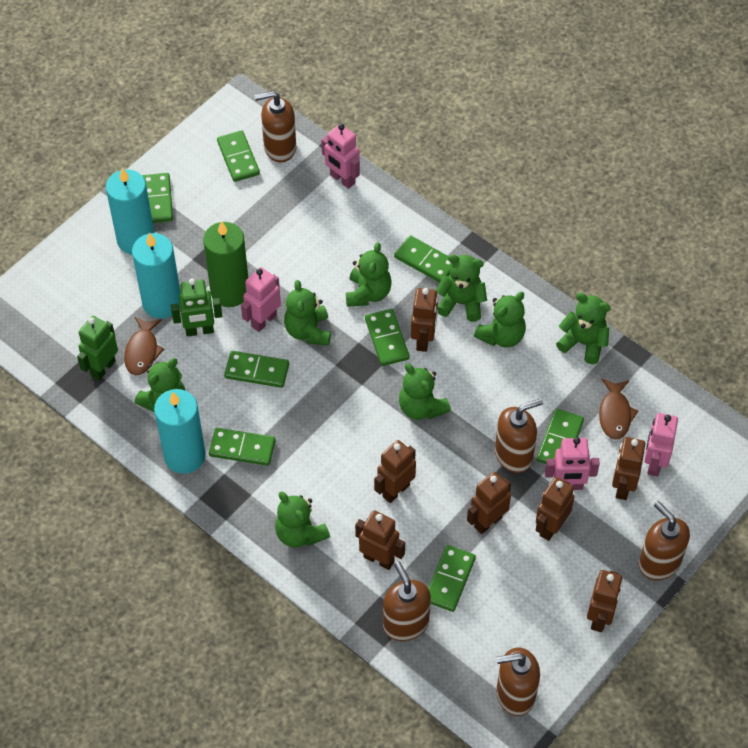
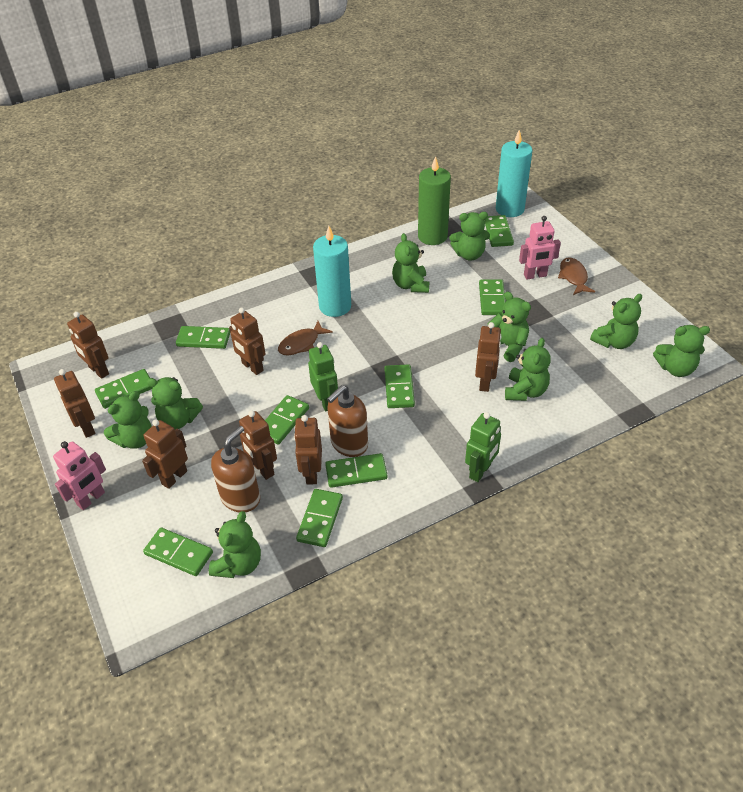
brown soap dispenser: 5 -> 2
green domino: 8 -> 9
green teddy bear: 8 -> 9
pink robot: 4 -> 2
turquoise candle: 3 -> 2

